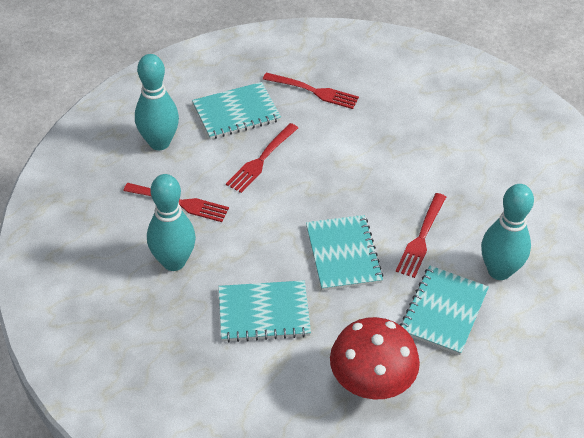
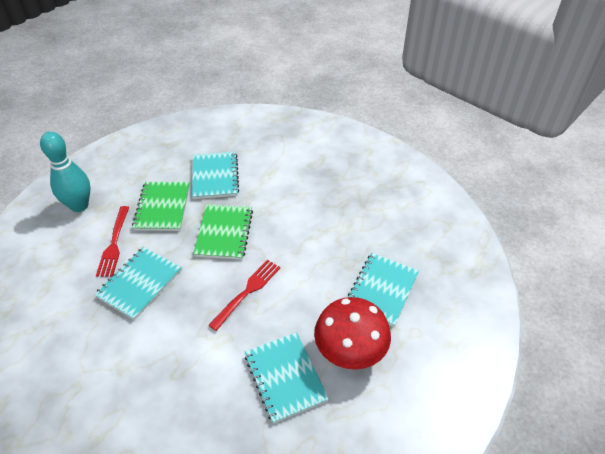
green notebook: 0 -> 2
red fork: 4 -> 2
turquoise bowling pin: 3 -> 1

